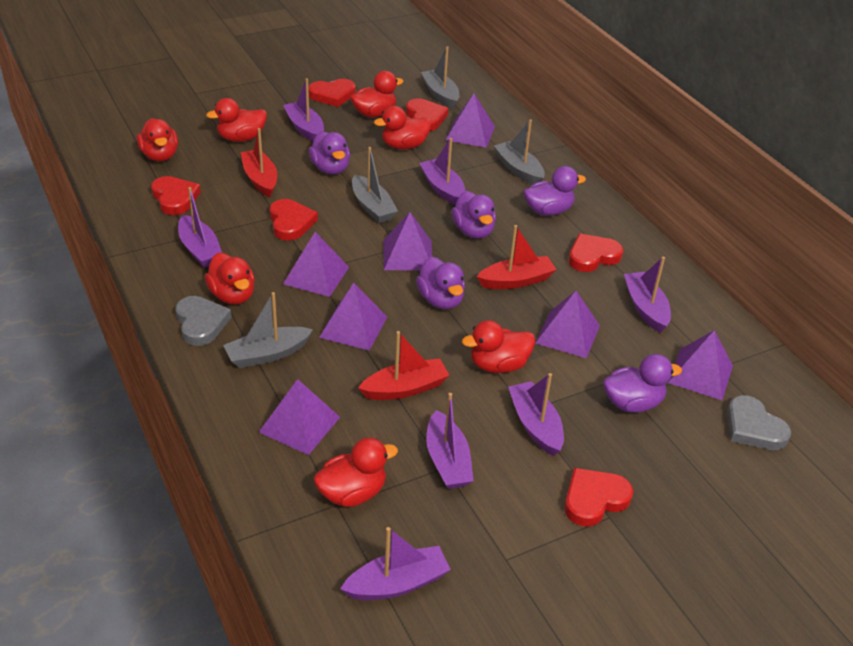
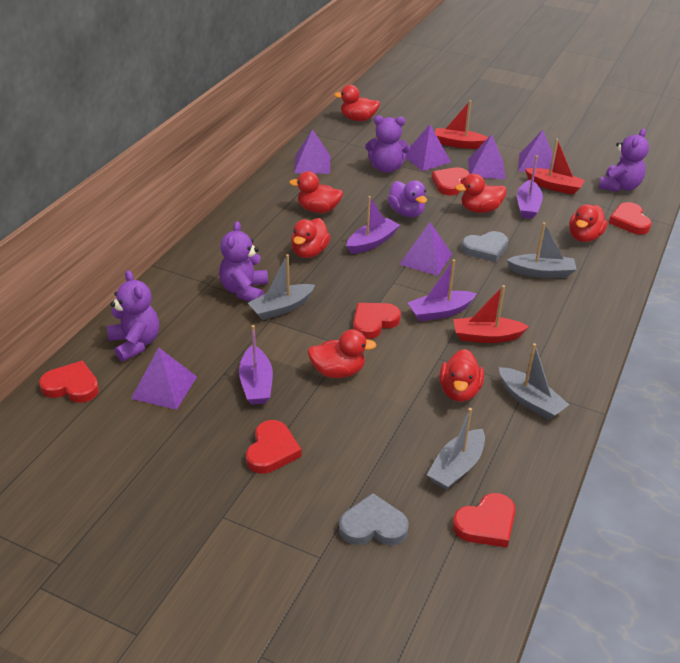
purple boat: 7 -> 4
purple duck: 5 -> 1
purple pyramid: 7 -> 6
purple teddy bear: 0 -> 4

